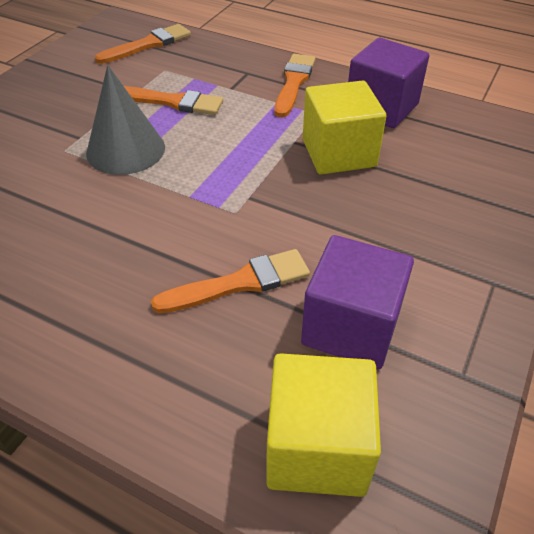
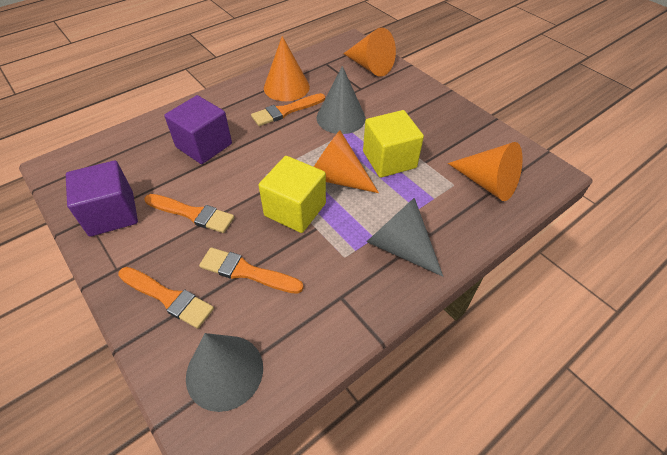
grey cone: 1 -> 3
orange cone: 0 -> 4

